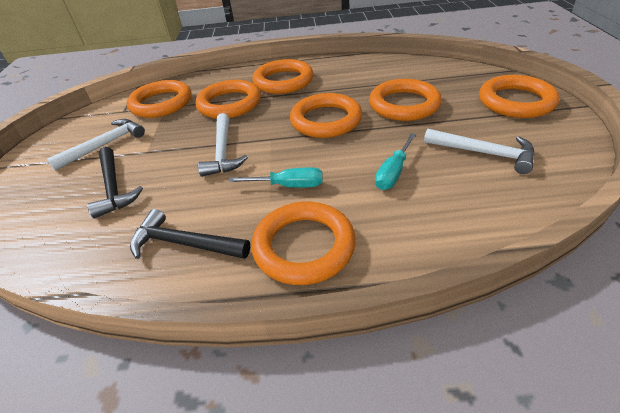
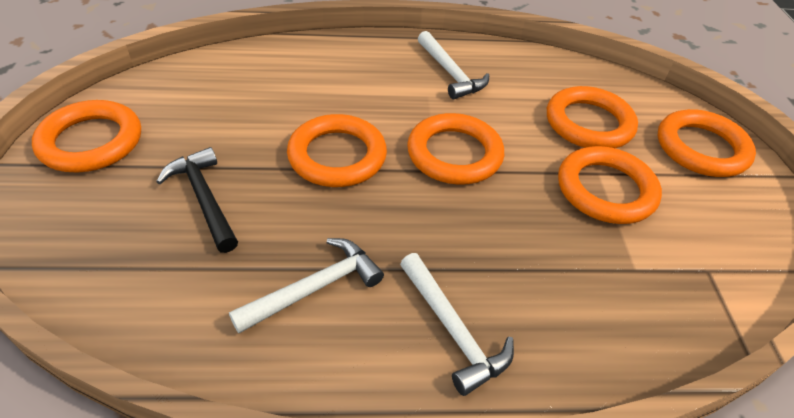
black hammer: 2 -> 1
orange ring: 7 -> 6
turquoise screwdriver: 2 -> 0

